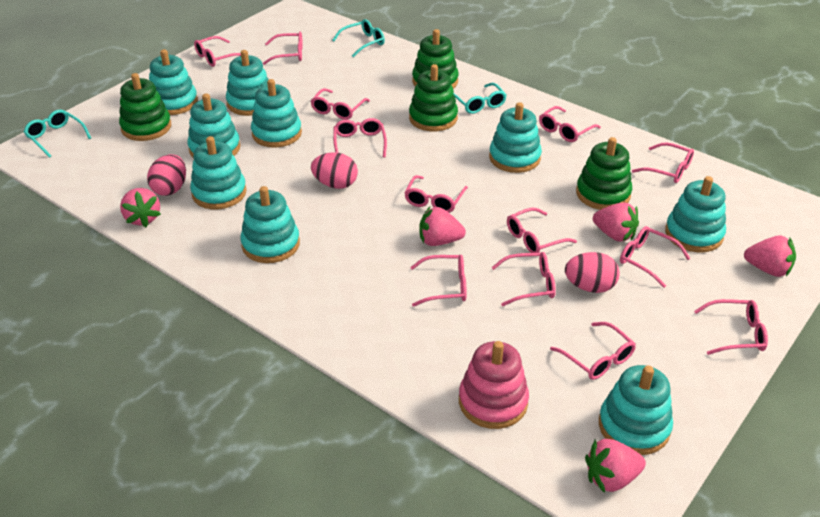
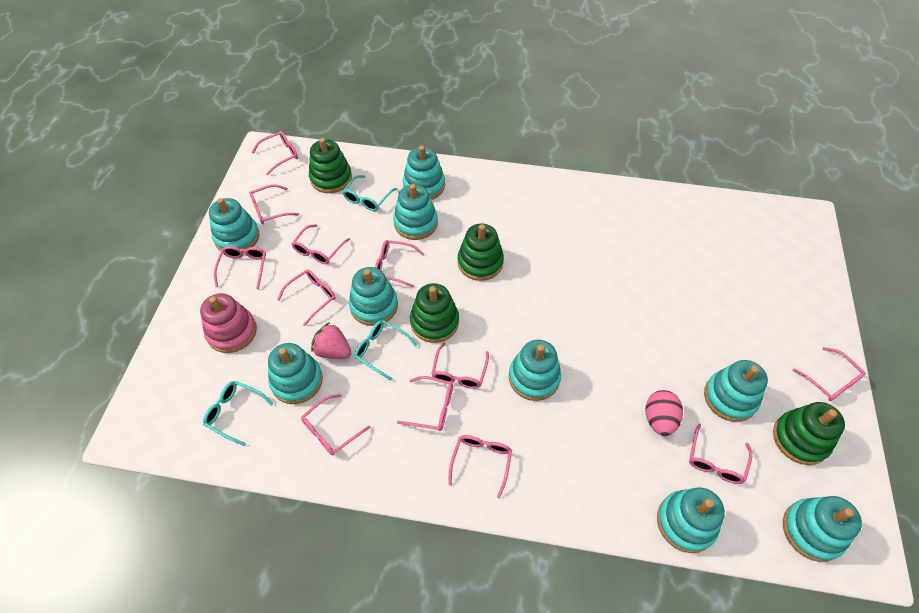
pink egg: 3 -> 1
pink glasses: 13 -> 12
pink strawberry: 5 -> 1

